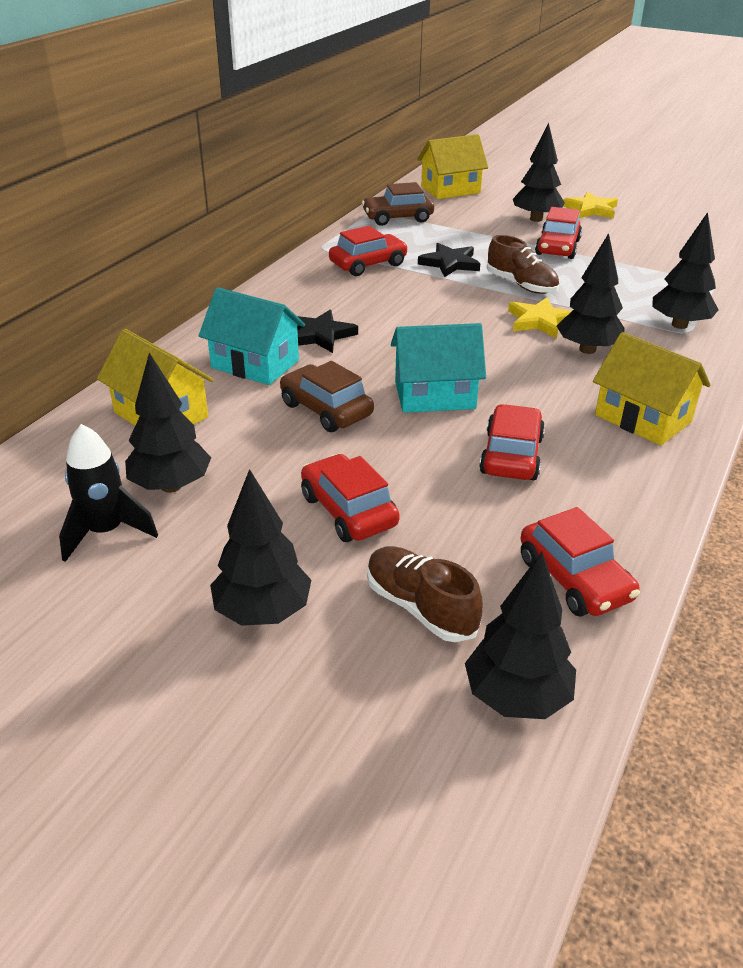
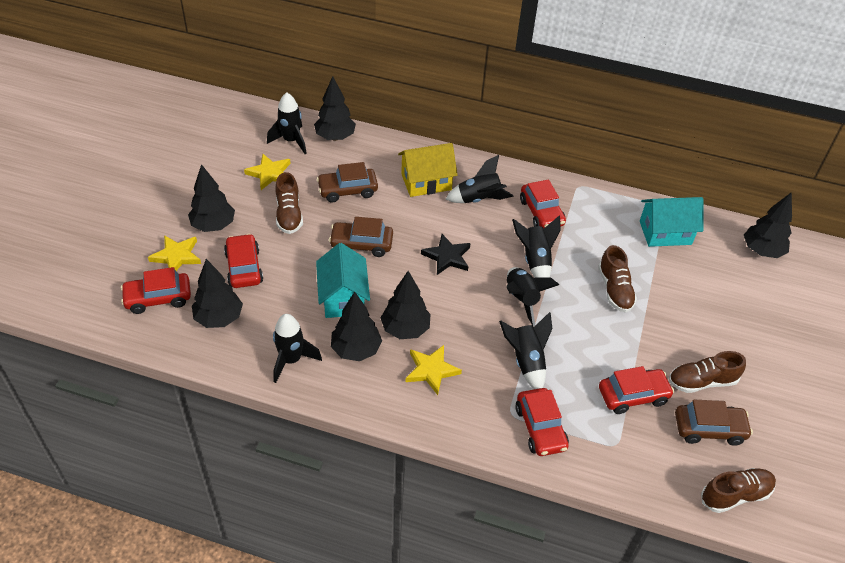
black rocket: 1 -> 6
black star: 2 -> 1
brown car: 2 -> 3
brown shoe: 2 -> 4
yellow house: 3 -> 1
yellow star: 2 -> 3

